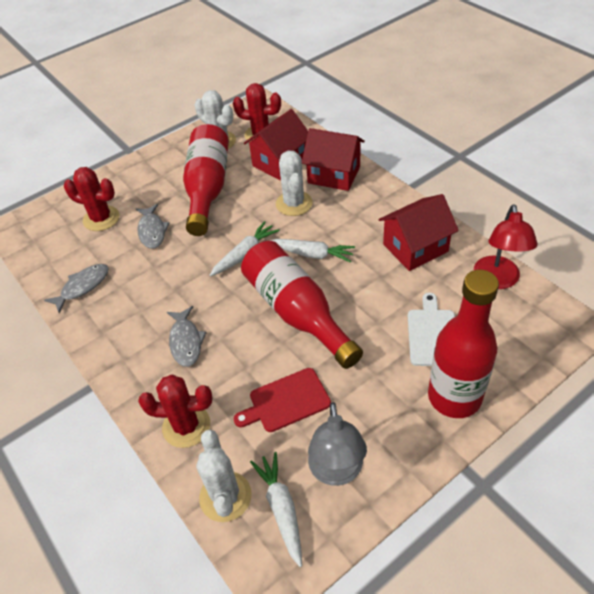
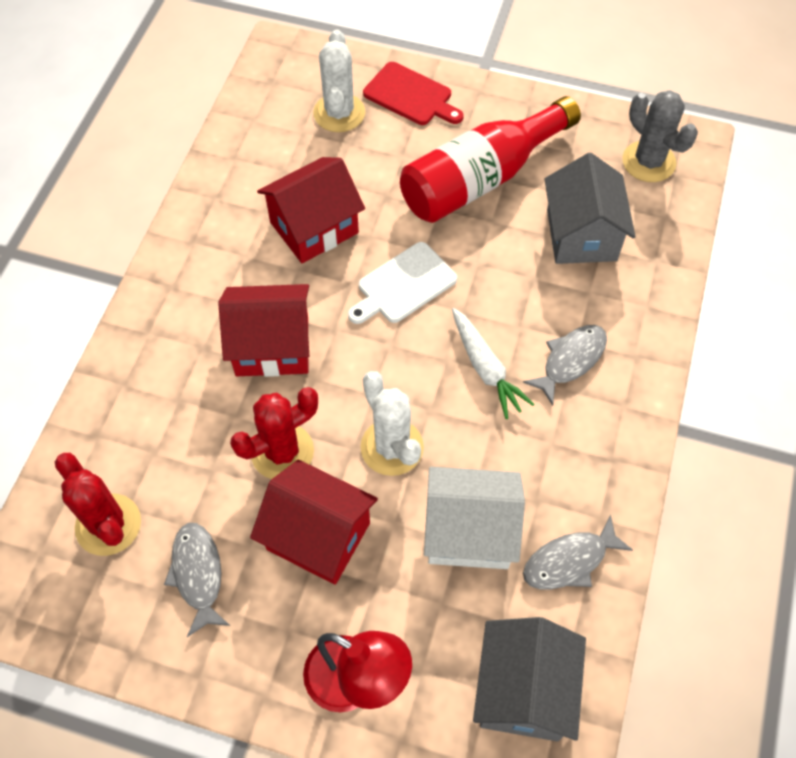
grey cactus: 0 -> 1
grey house: 0 -> 2
grey lamp: 1 -> 0
red bottle: 3 -> 1
red cactus: 3 -> 2
white cactus: 3 -> 2
white carrot: 3 -> 1
white house: 0 -> 1

